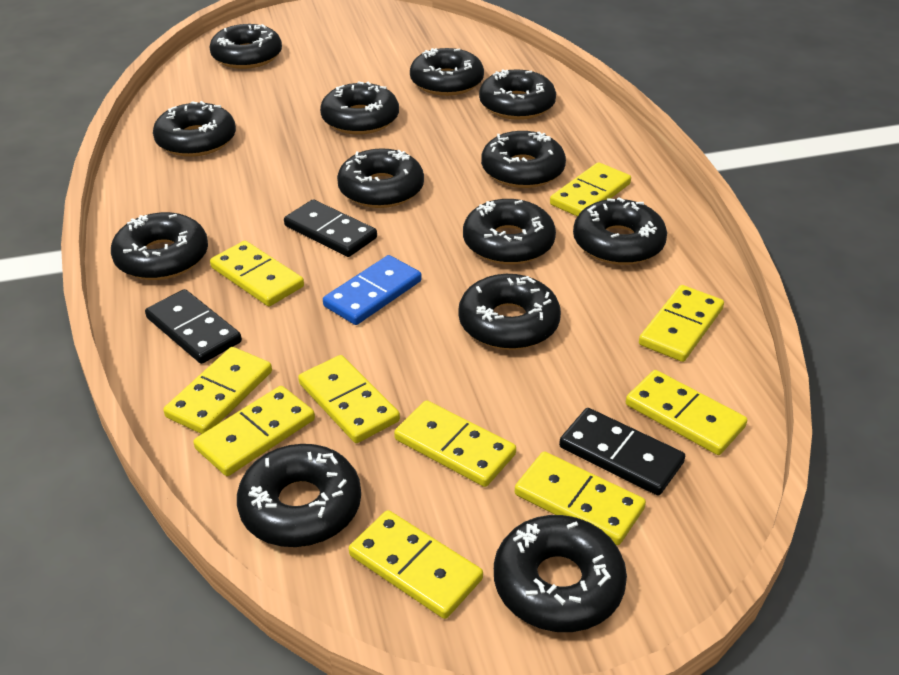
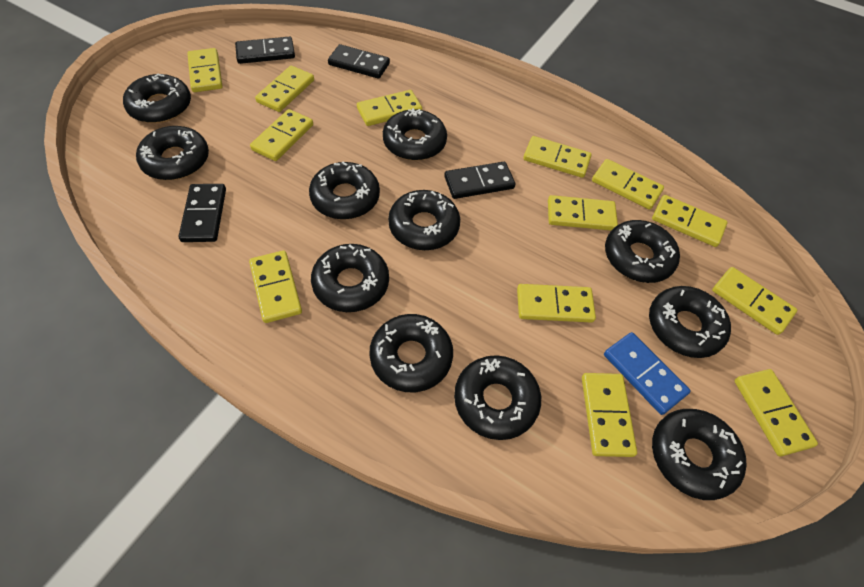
black domino: 3 -> 4
black donut: 13 -> 11
yellow domino: 10 -> 13

